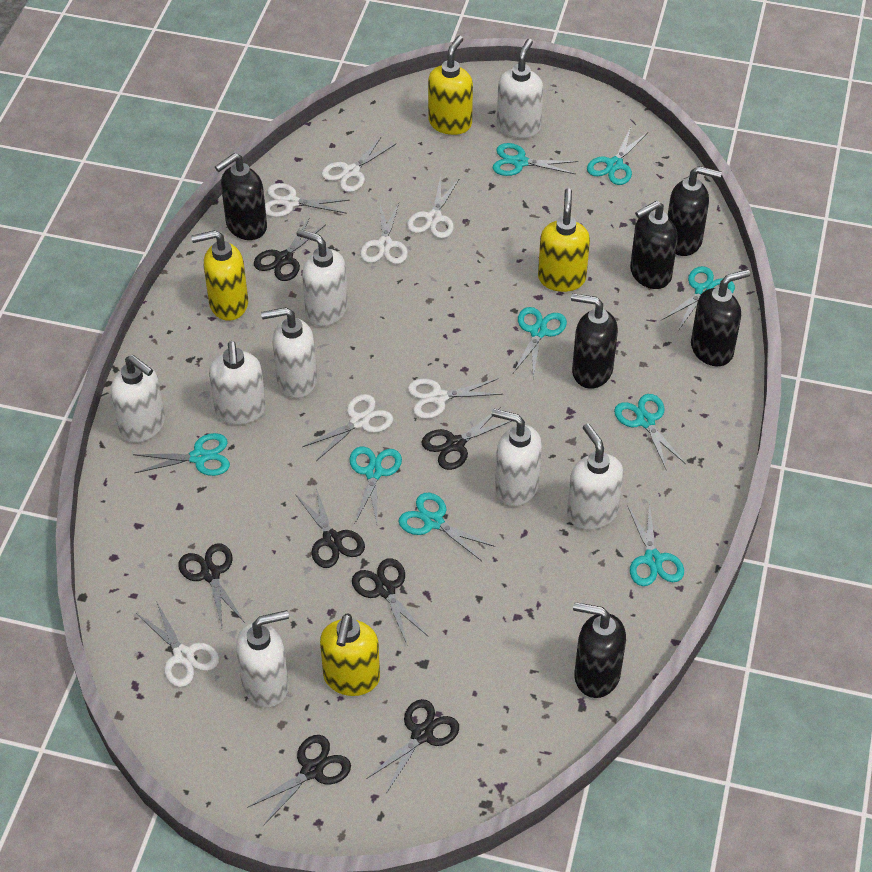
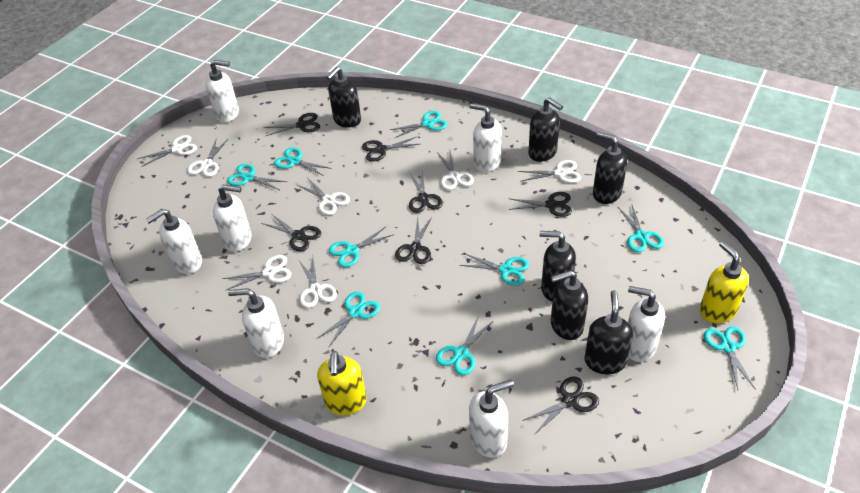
white soap dispenser: 8 -> 7
yellow soap dispenser: 4 -> 2

